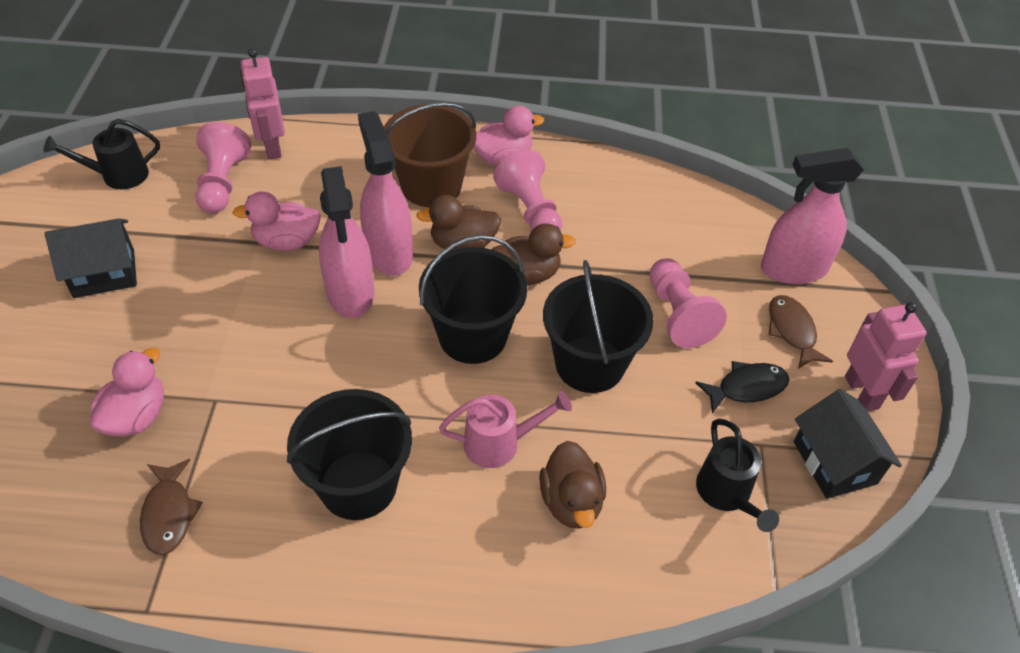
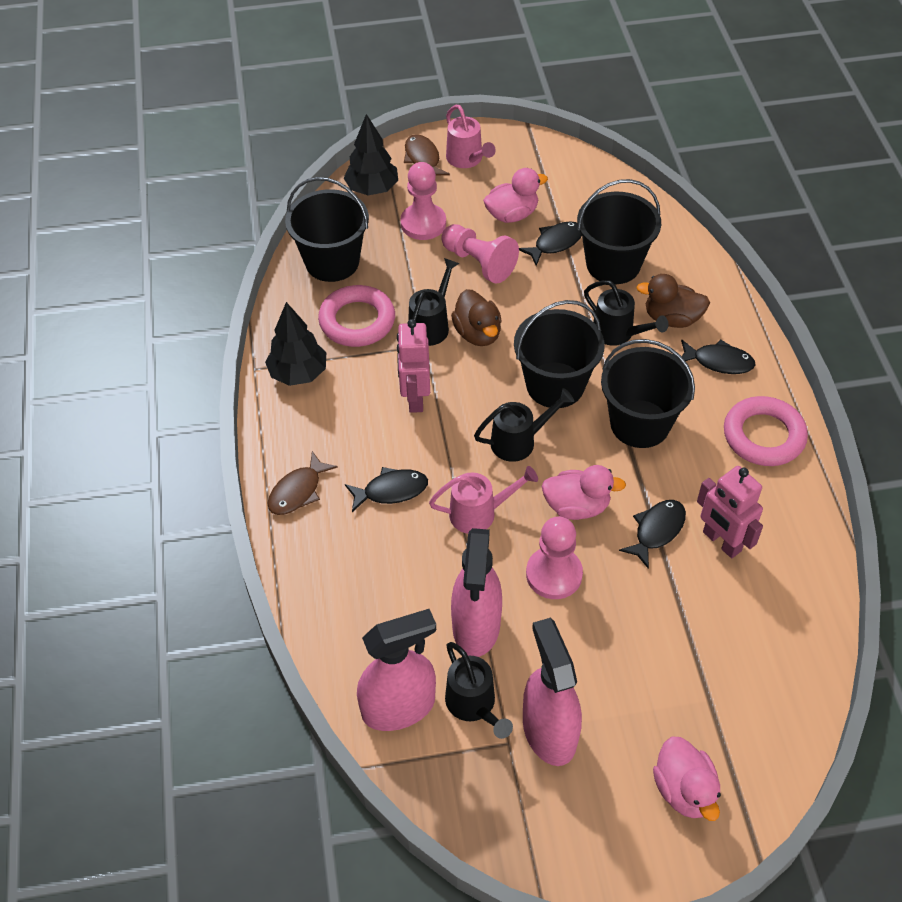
black bucket: 3 -> 4
black fish: 1 -> 4
black house: 2 -> 0
black tree: 0 -> 2
black watering can: 2 -> 4
brown bucket: 1 -> 0
brown duck: 3 -> 2
pink ring: 0 -> 2
pink watering can: 1 -> 2

